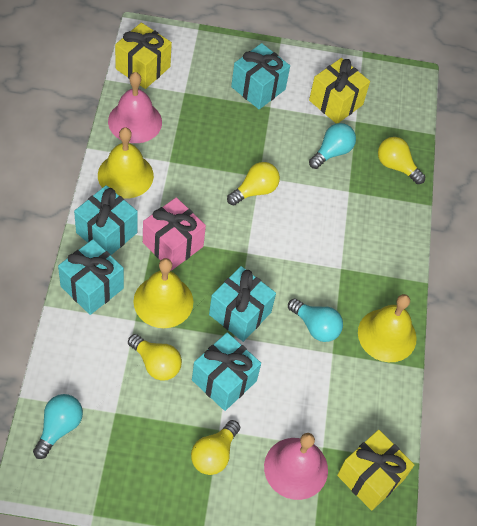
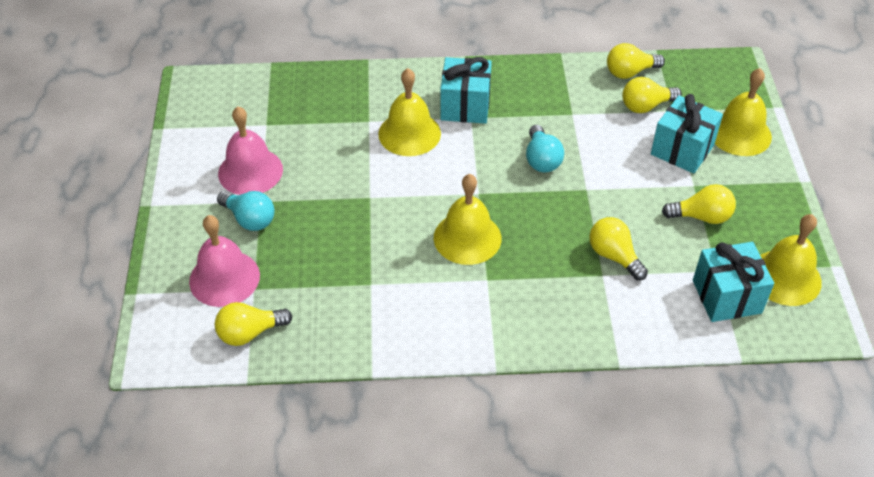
pink gift: 1 -> 0
turquoise gift: 5 -> 3
turquoise light bulb: 3 -> 2
yellow bell: 3 -> 4
yellow gift: 3 -> 0
yellow light bulb: 4 -> 5

